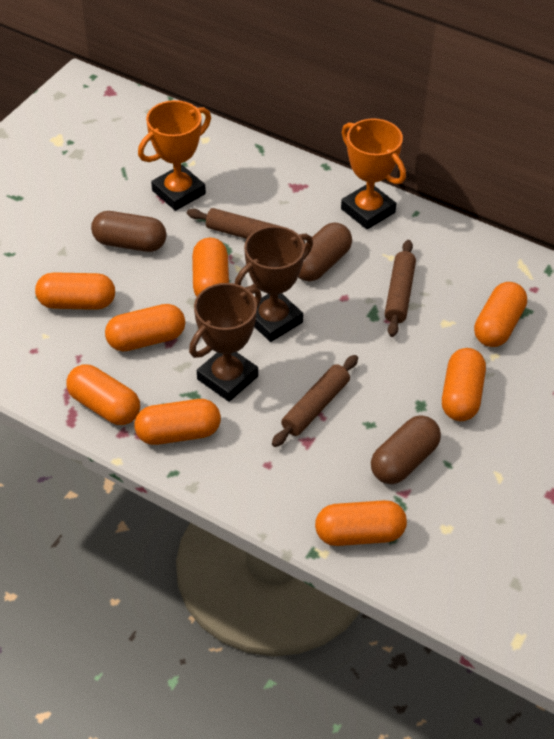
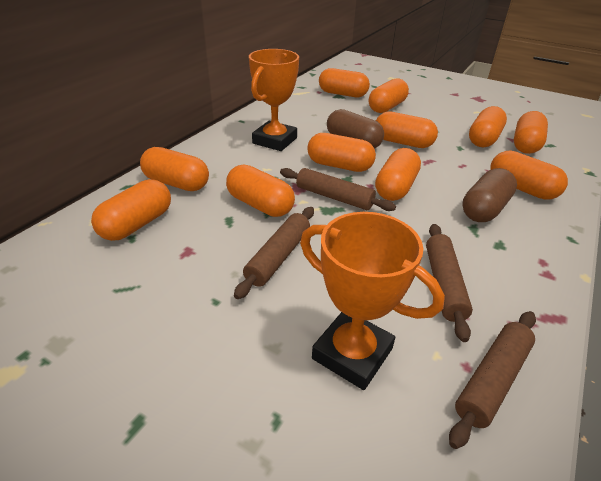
brown capsule: 3 -> 2
brown rolling pin: 3 -> 4
brown trophy: 2 -> 0
orange capsule: 8 -> 11

